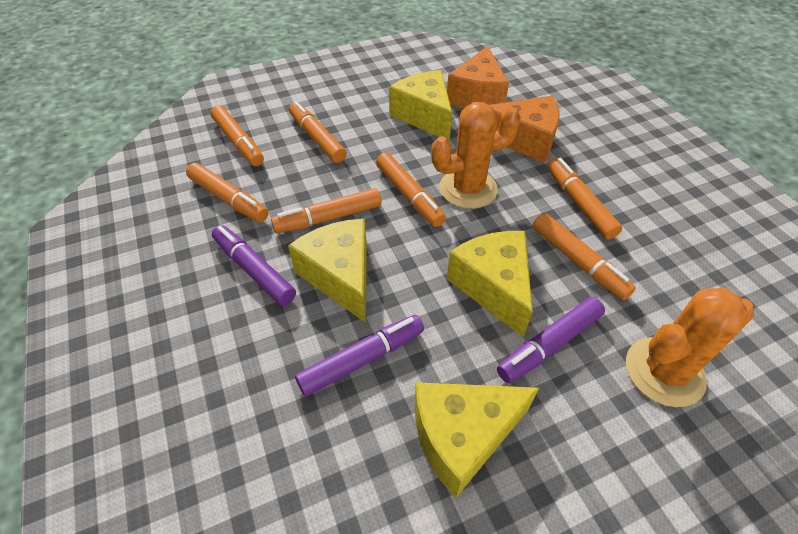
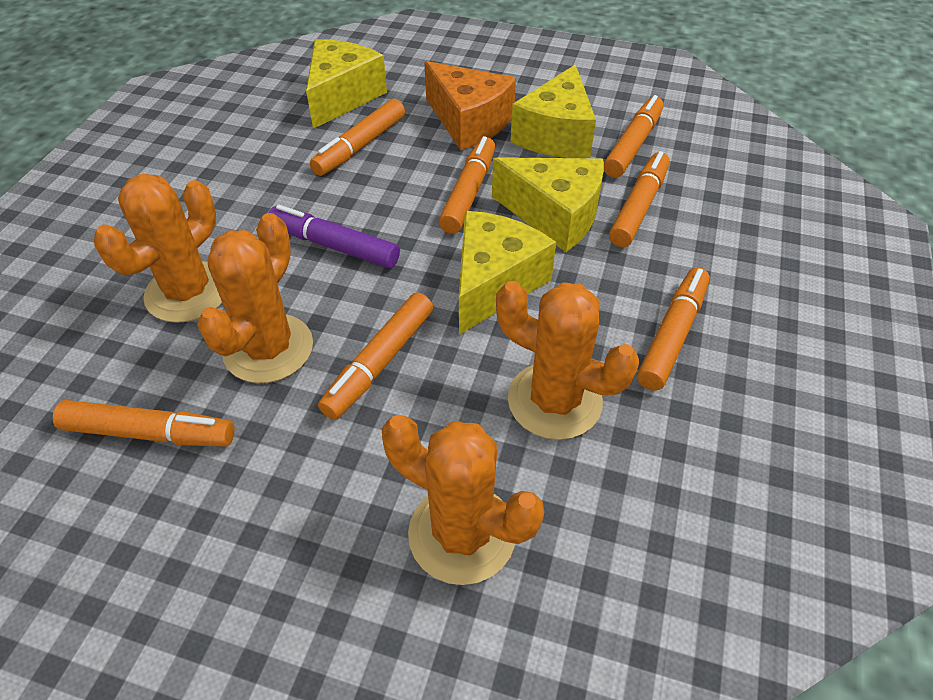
orange cactus: 2 -> 4
orange cheese: 2 -> 1
purple marker: 3 -> 1

